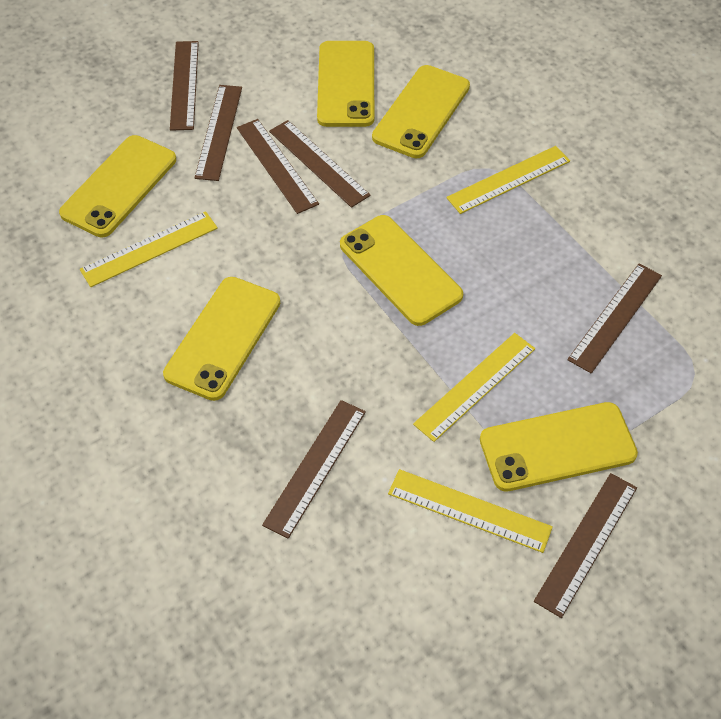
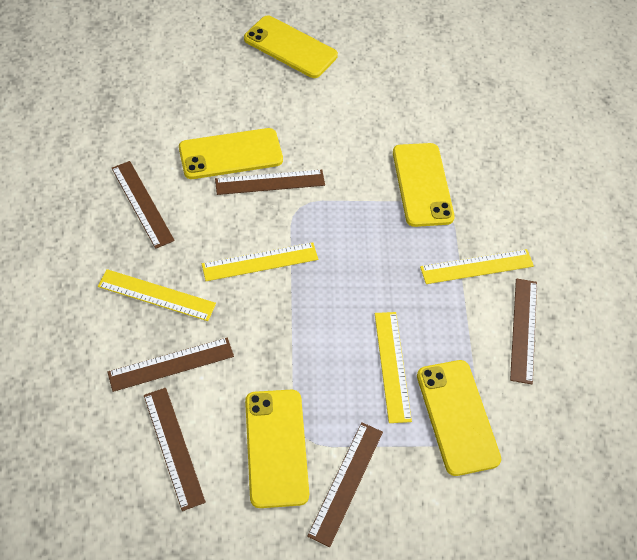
brown ruler: 7 -> 6
yellow phone: 6 -> 5

